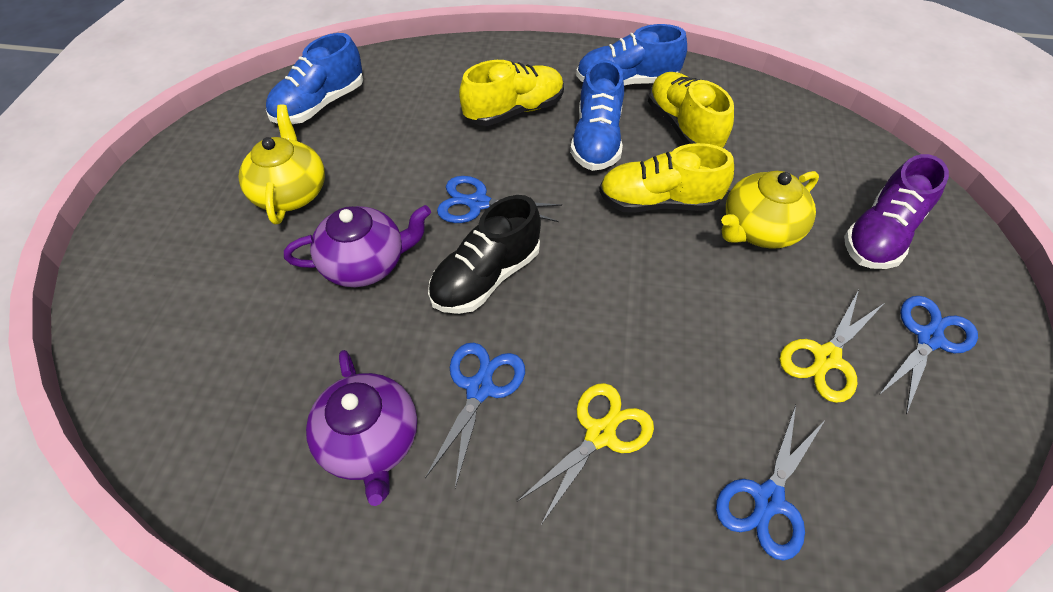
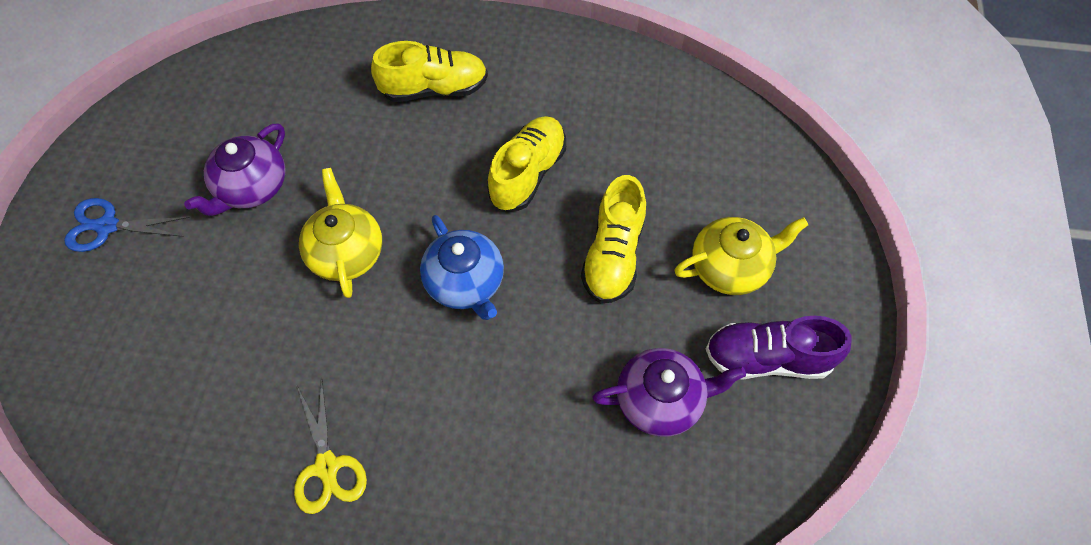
black shoe: 1 -> 0
blue scissors: 4 -> 1
blue shoe: 3 -> 0
blue teapot: 0 -> 1
yellow scissors: 2 -> 1

